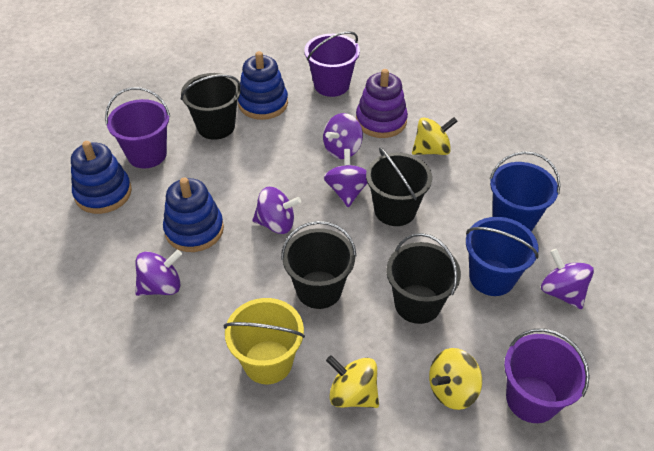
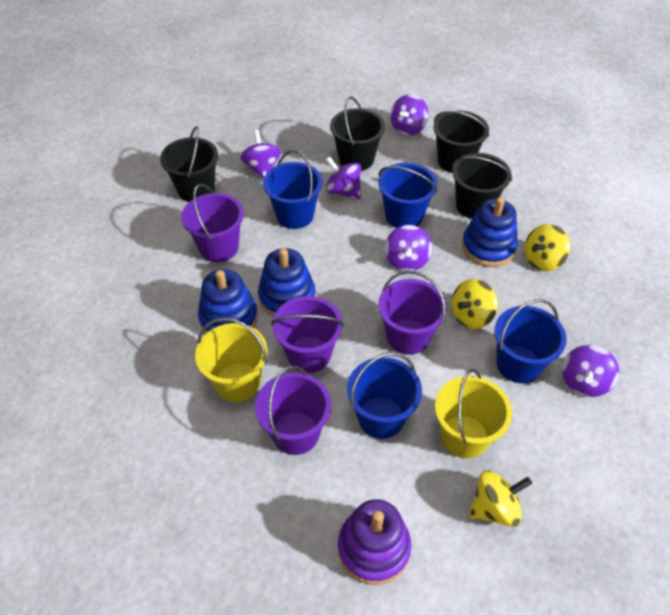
blue bucket: 2 -> 4
purple bucket: 3 -> 4
yellow bucket: 1 -> 2

